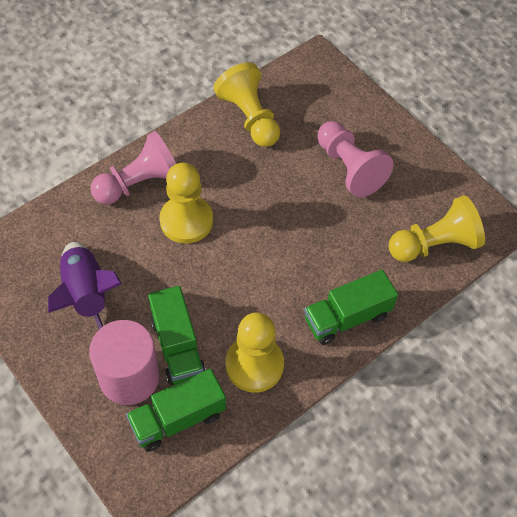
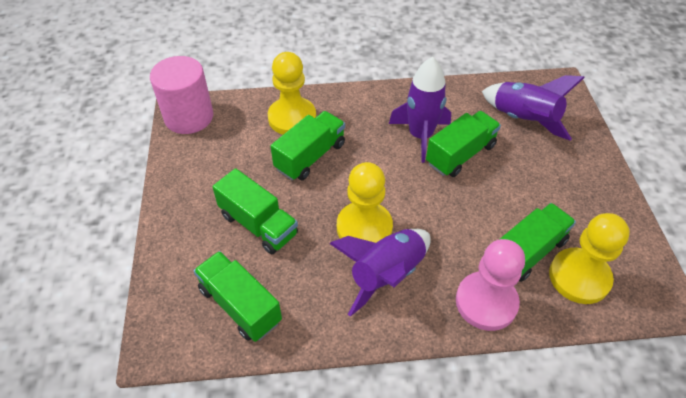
green truck: 3 -> 5
pink pawn: 2 -> 1
purple rocket: 1 -> 3
yellow pawn: 4 -> 3

